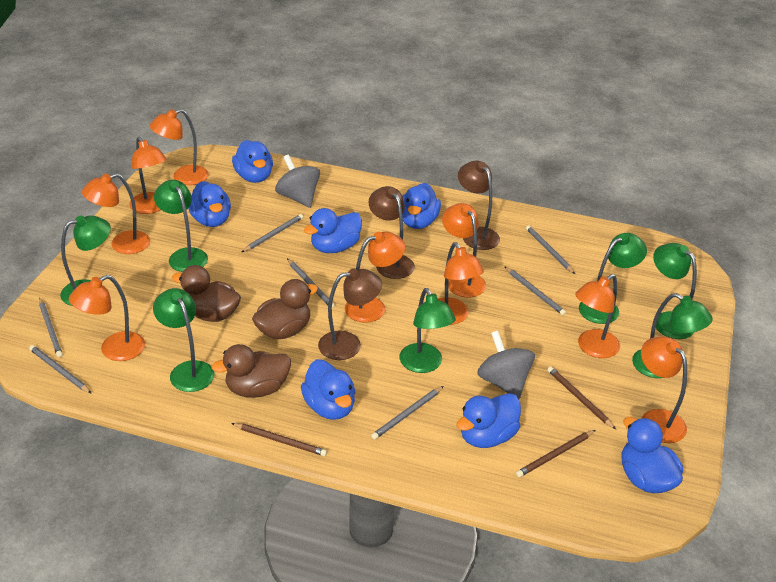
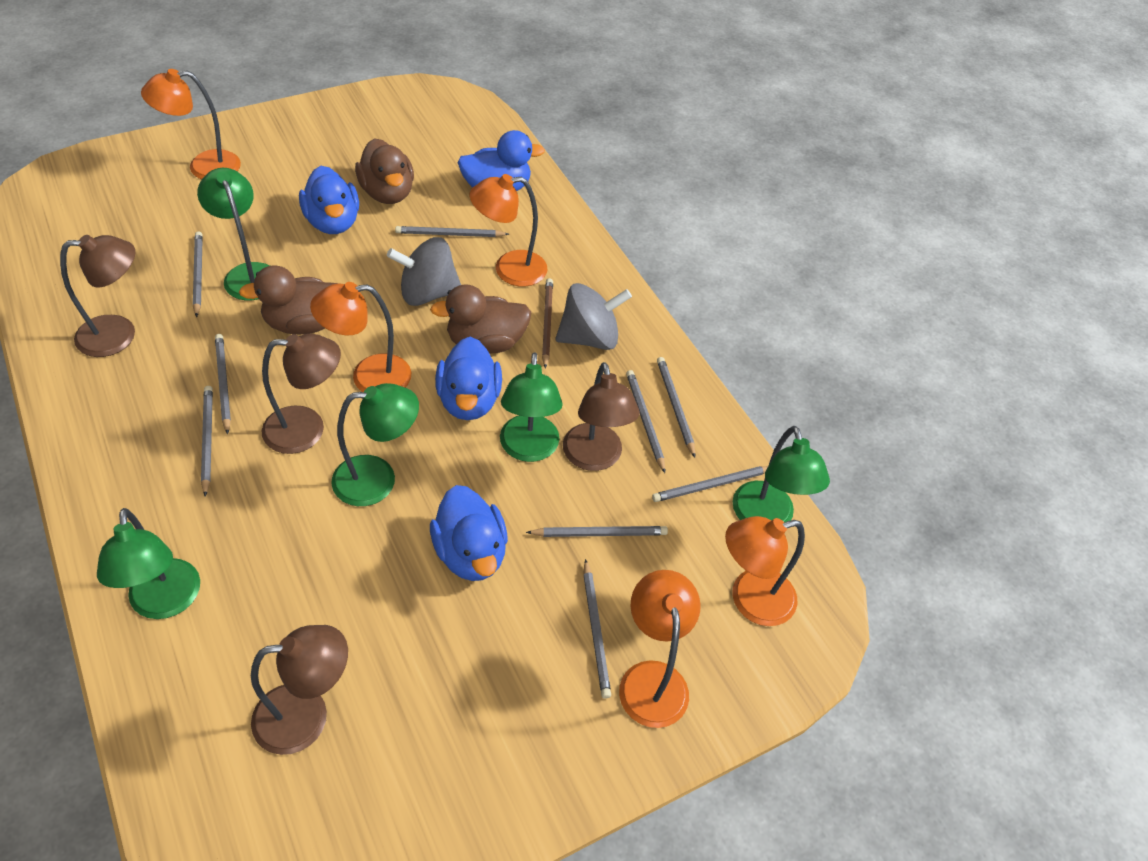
blue duck: 7 -> 4
brown lamp: 3 -> 4
brown pencil: 3 -> 1
green lamp: 7 -> 5
grey pencil: 7 -> 9
orange lamp: 9 -> 5

